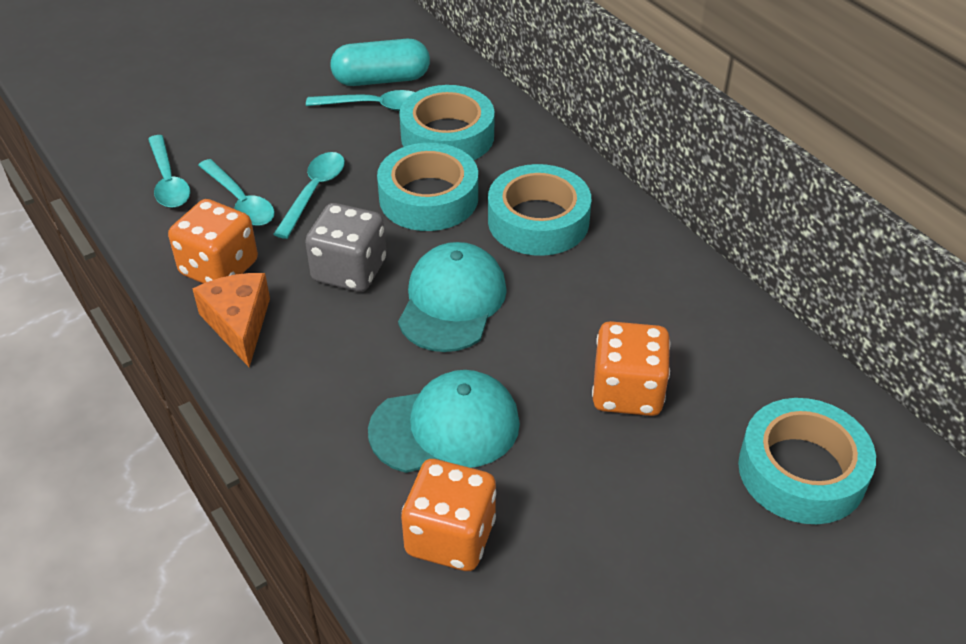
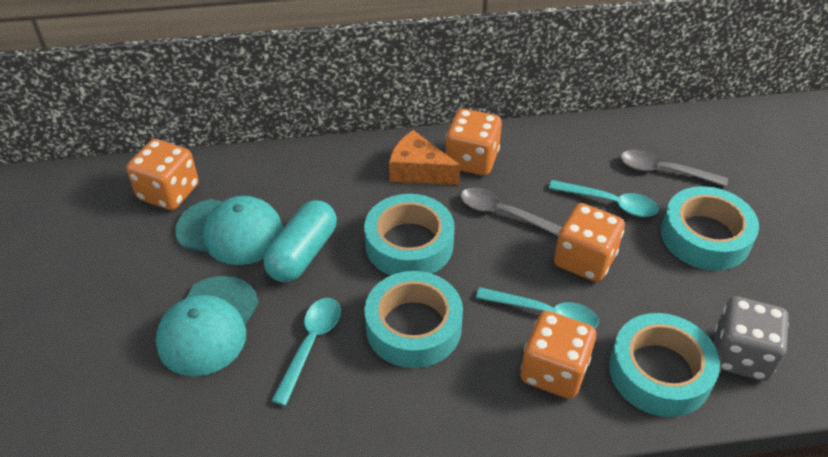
grey spoon: 0 -> 2
orange dice: 3 -> 4
turquoise spoon: 4 -> 3

